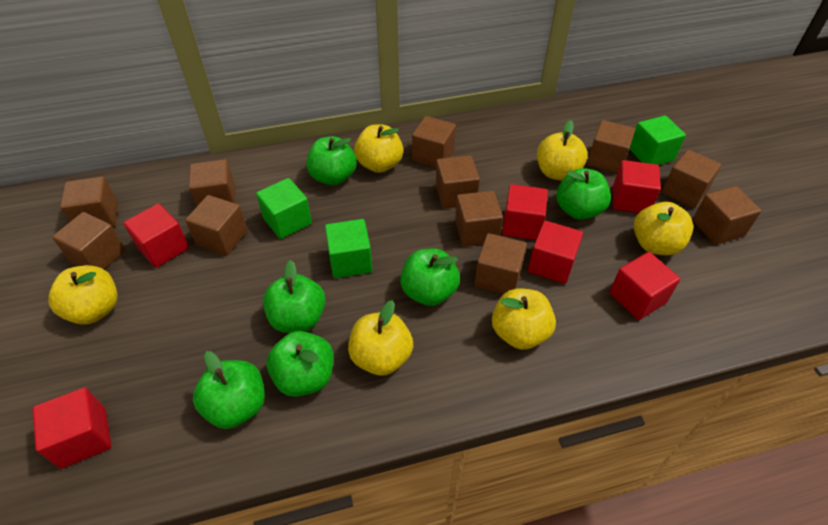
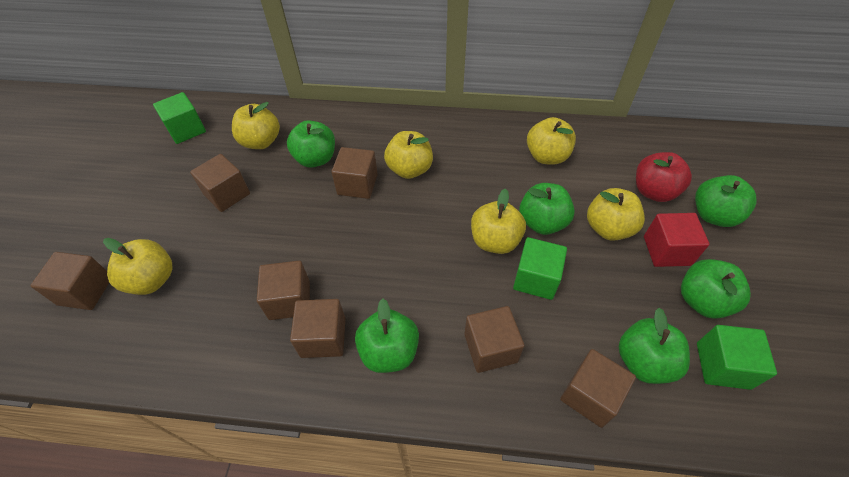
brown cube: 11 -> 7
red apple: 0 -> 1
red cube: 6 -> 1

